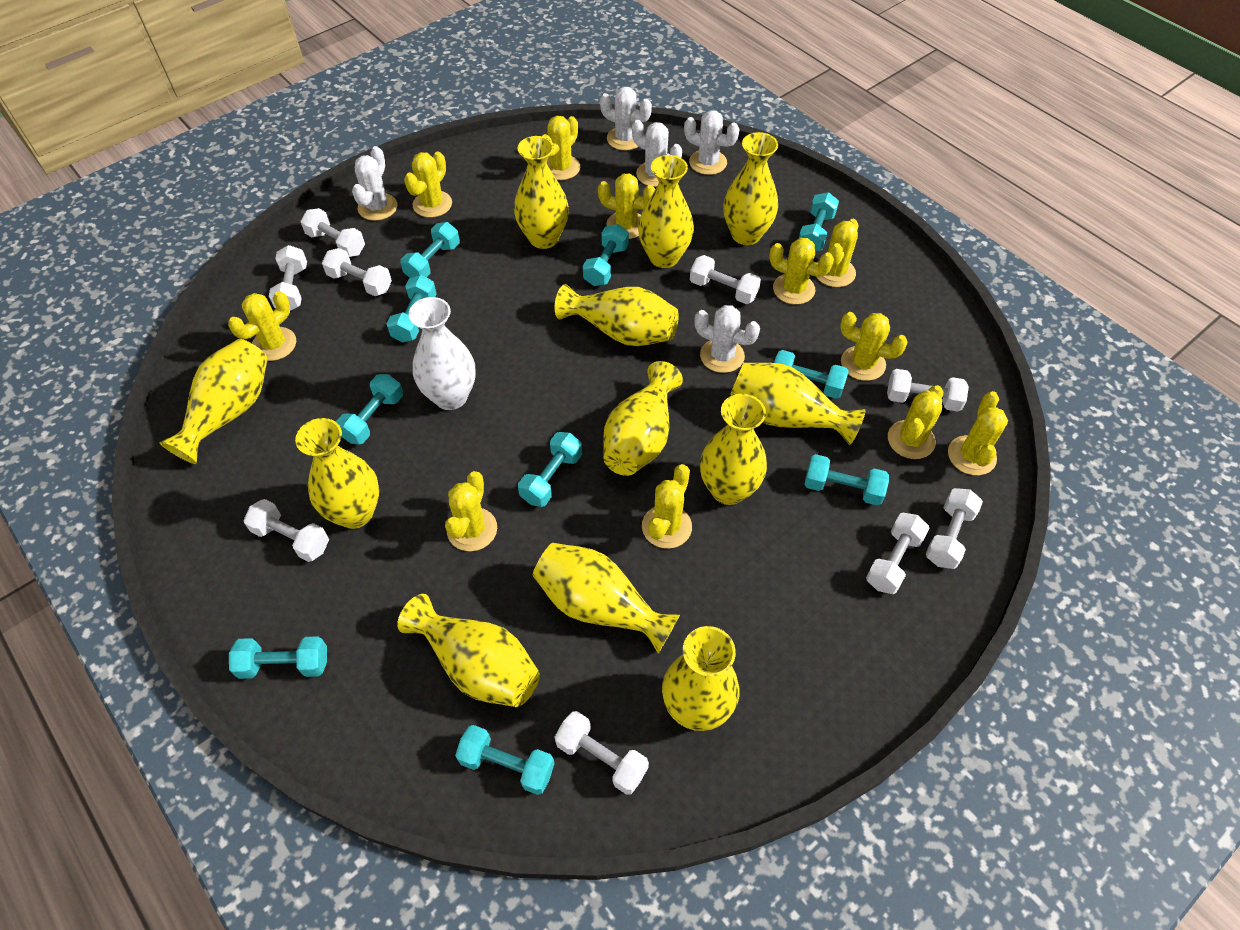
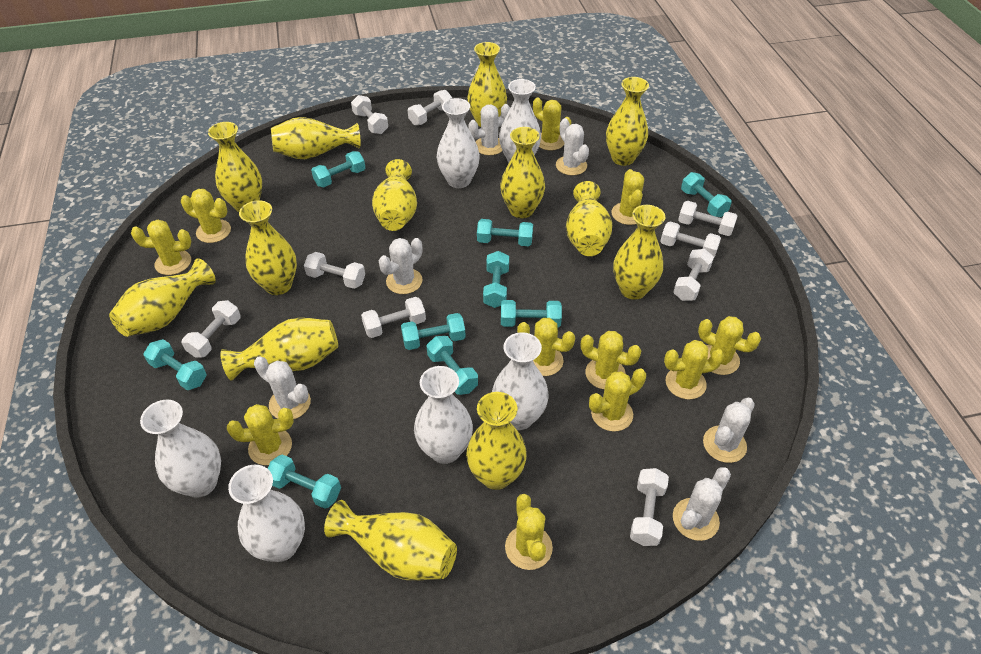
turquoise dumbbell: 10 -> 9
white cactus: 5 -> 6
white vase: 1 -> 6
yellow vase: 12 -> 13

